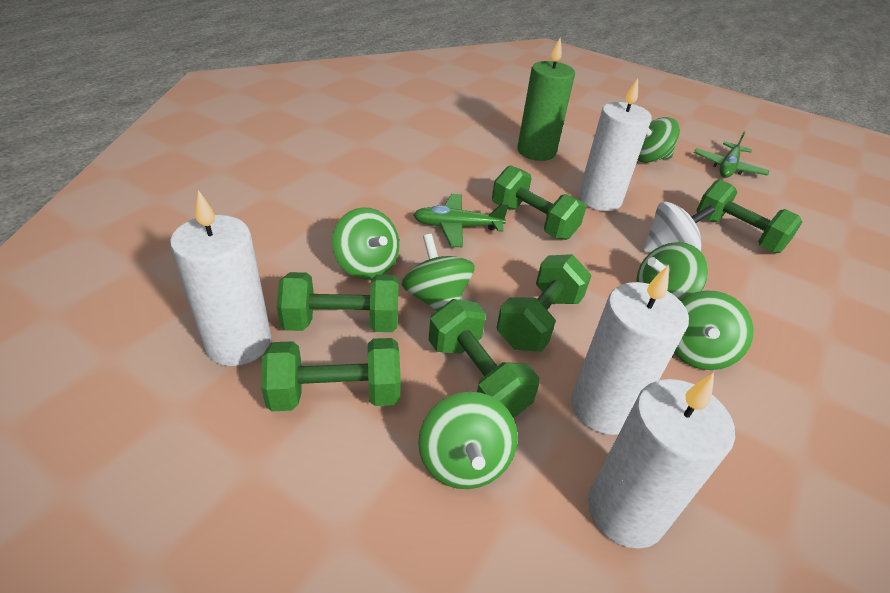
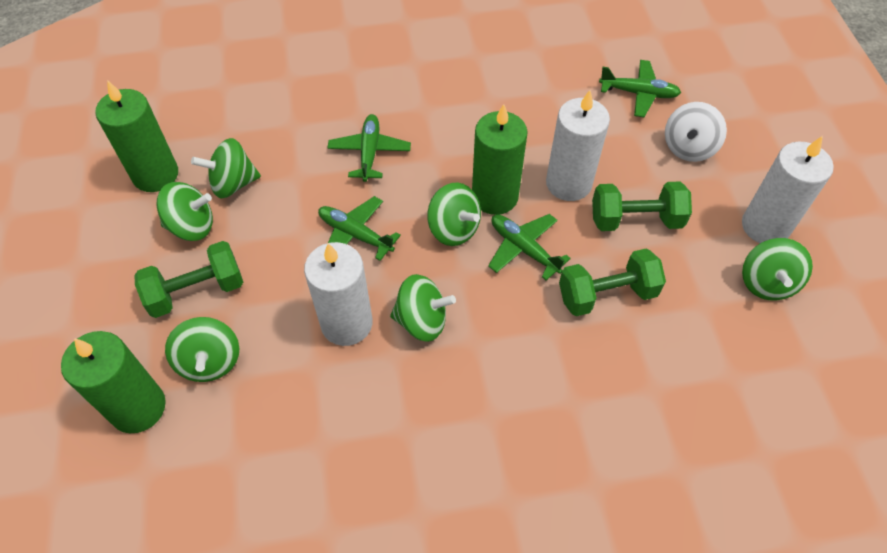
green candle: 1 -> 3
green dumbbell: 6 -> 3
green plane: 2 -> 4
white candle: 4 -> 3

